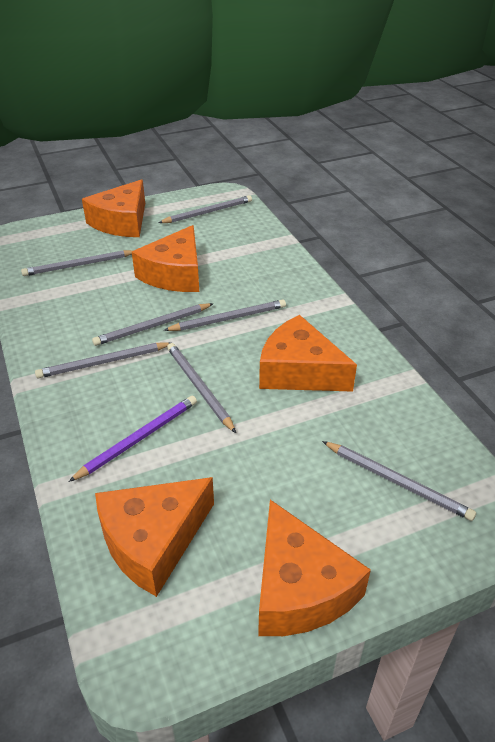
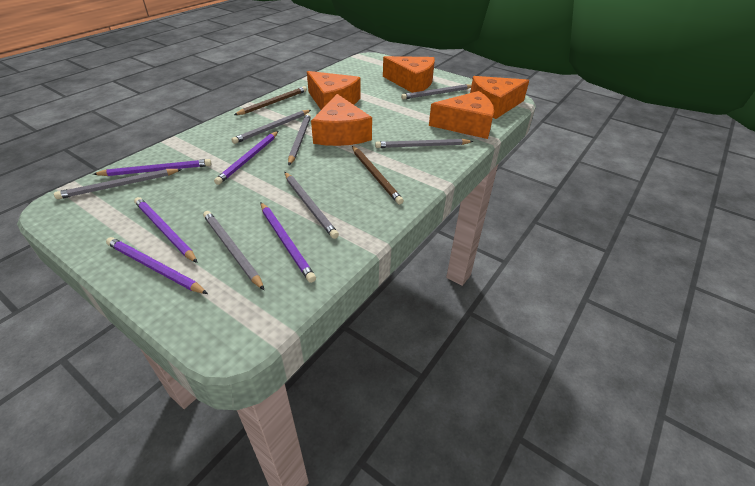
brown pencil: 0 -> 2
purple pencil: 1 -> 5

